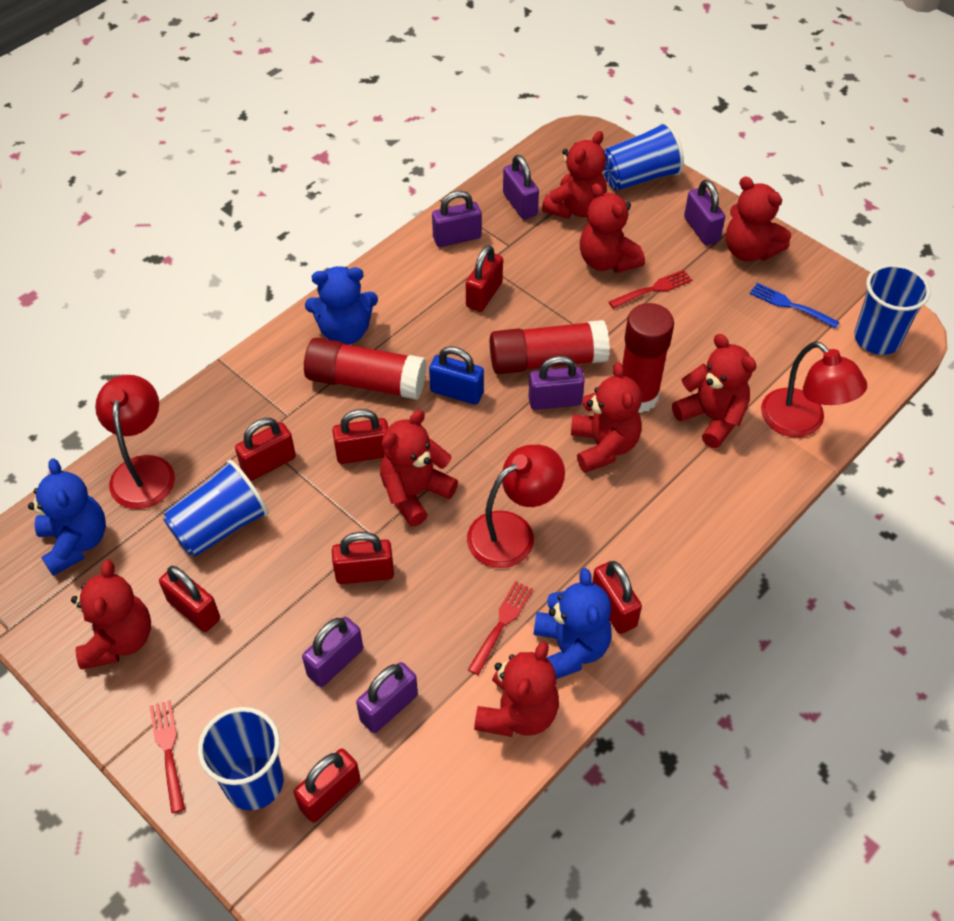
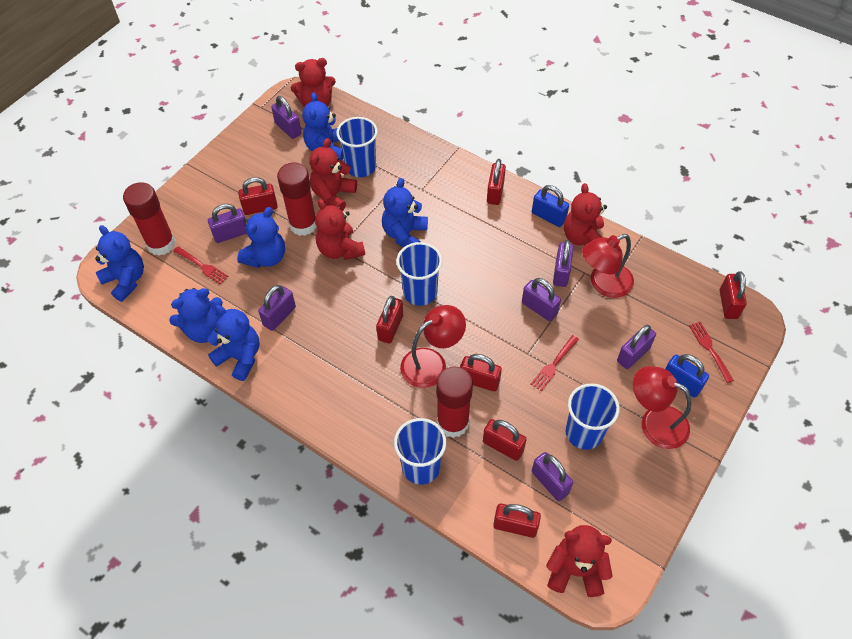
blue fork: 1 -> 0
blue padlock: 1 -> 2
blue teddy bear: 3 -> 6
purple padlock: 6 -> 7
red teddy bear: 8 -> 5

